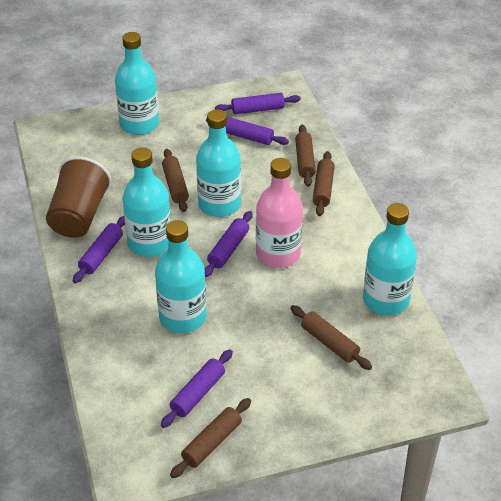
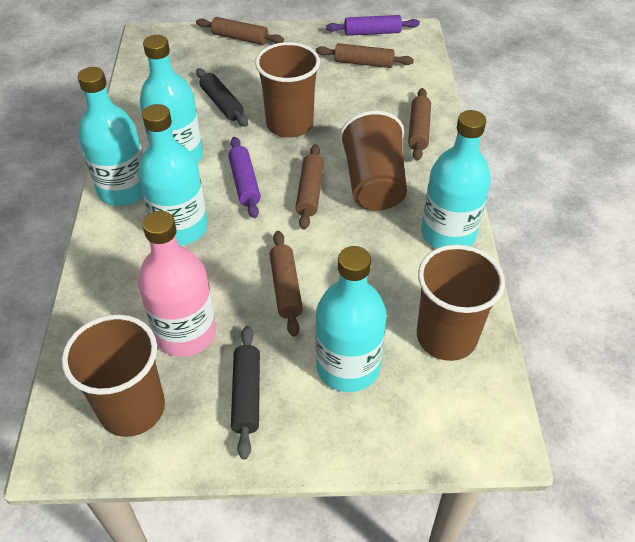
black rolling pin: 0 -> 2
brown cup: 1 -> 4
purple rolling pin: 5 -> 2

